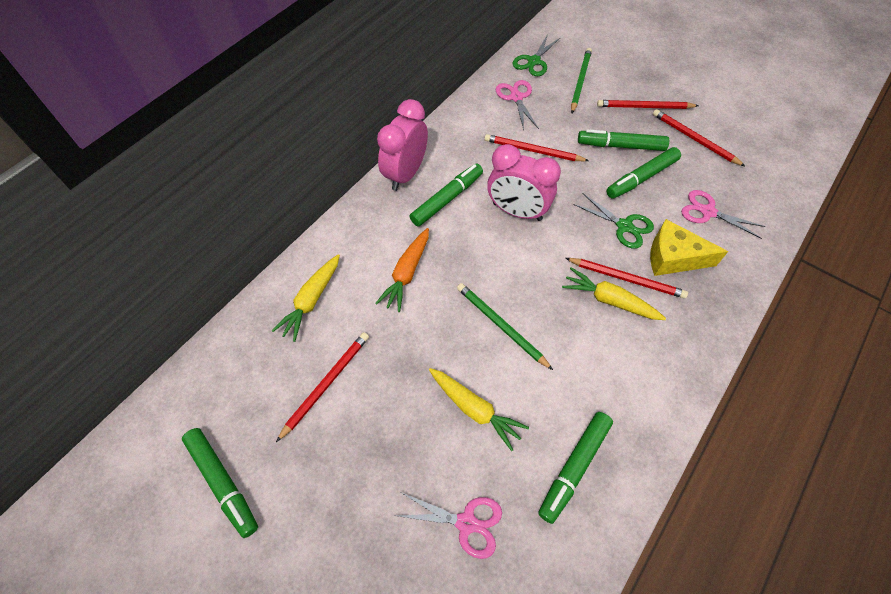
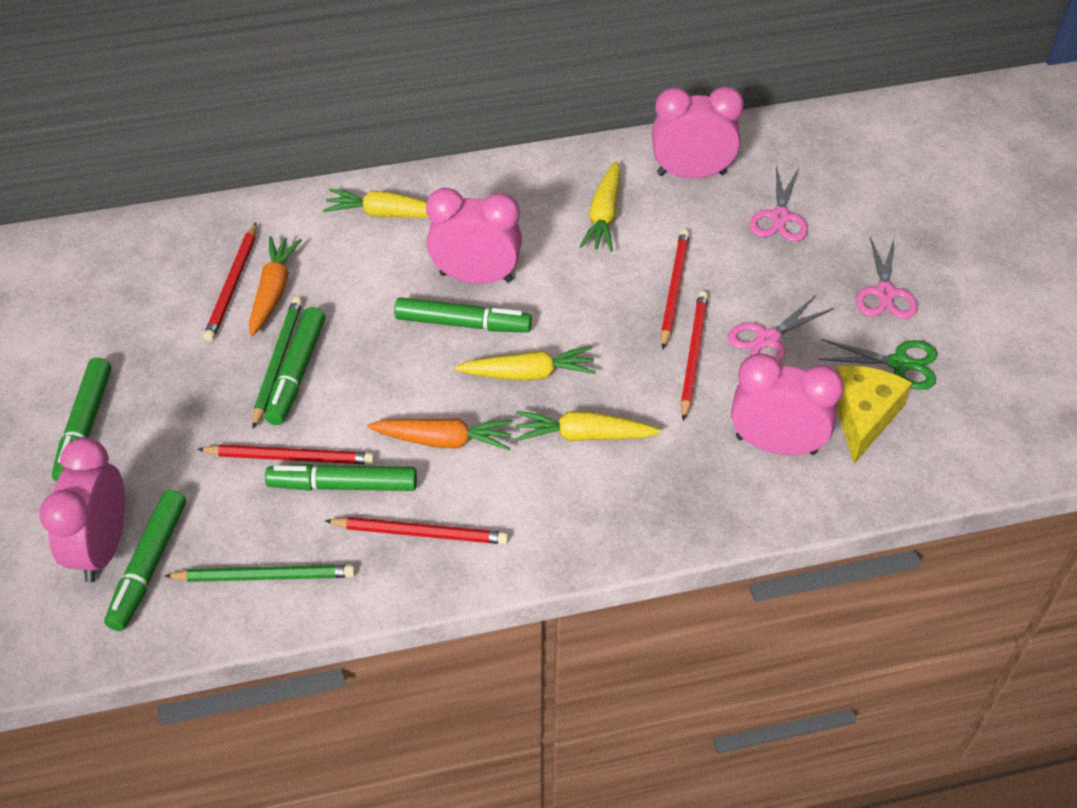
green scissors: 2 -> 1
orange carrot: 1 -> 2
pink clock: 2 -> 4
yellow carrot: 3 -> 4

